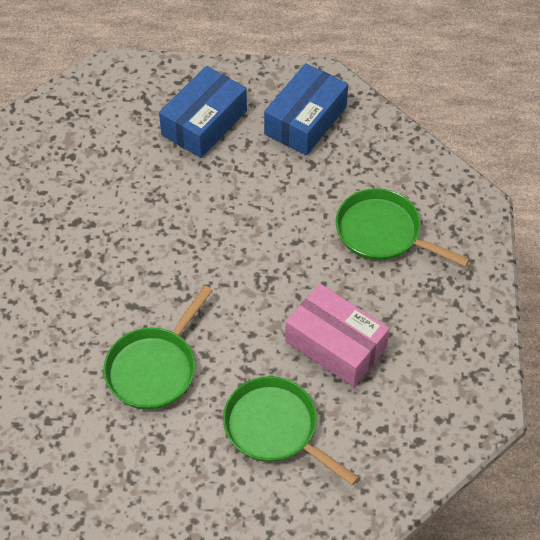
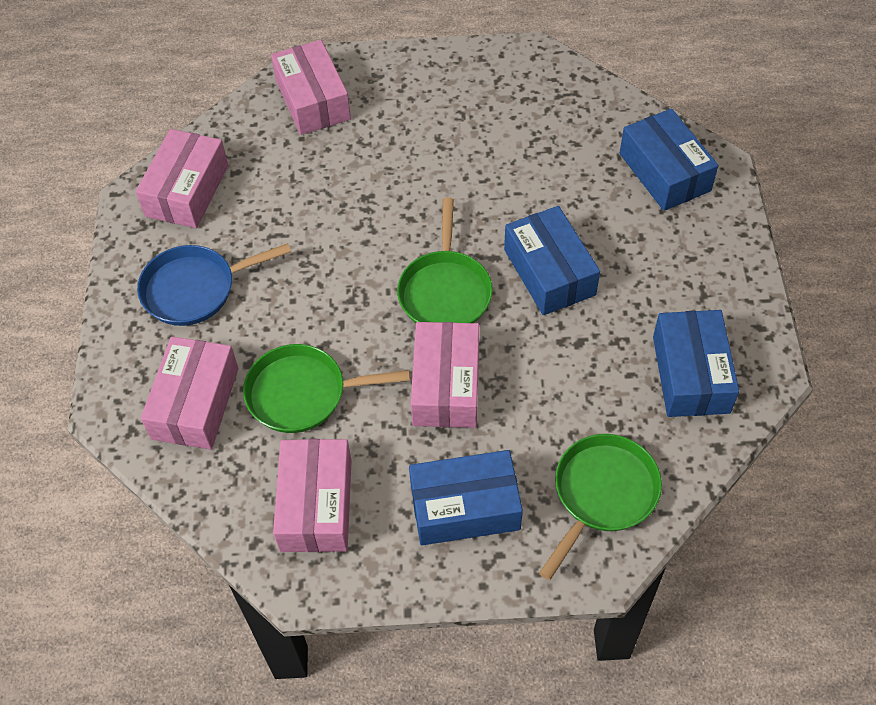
blue box: 2 -> 4
blue pan: 0 -> 1
pink box: 1 -> 5

